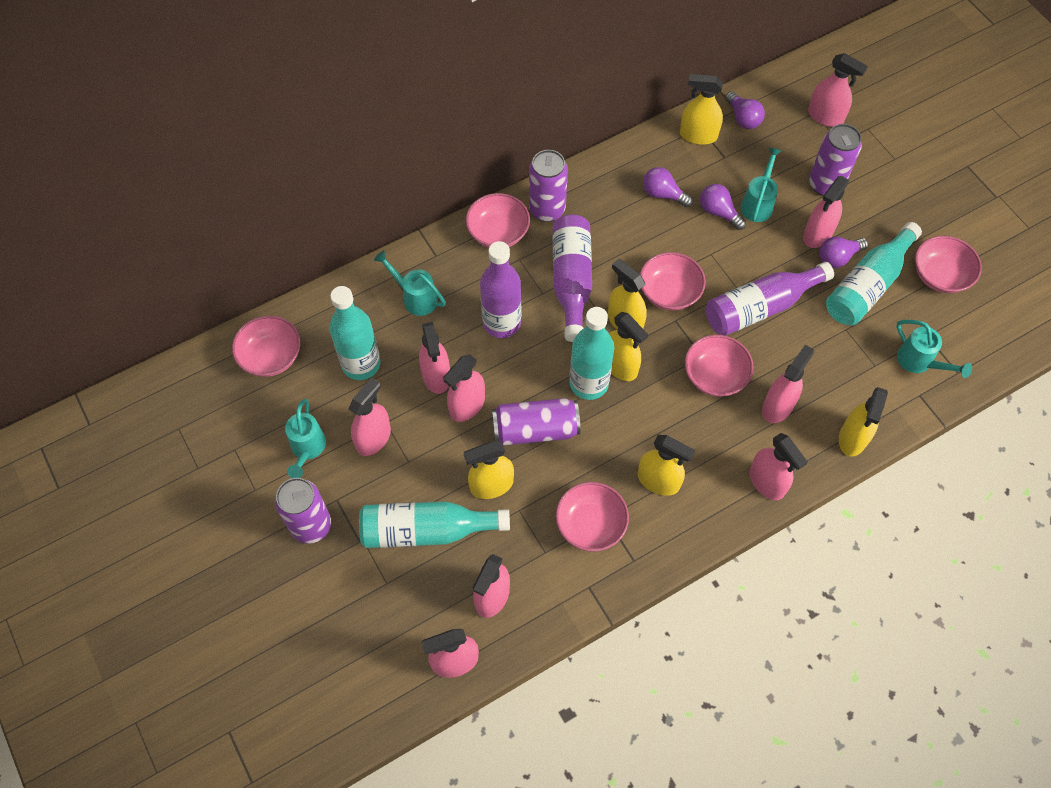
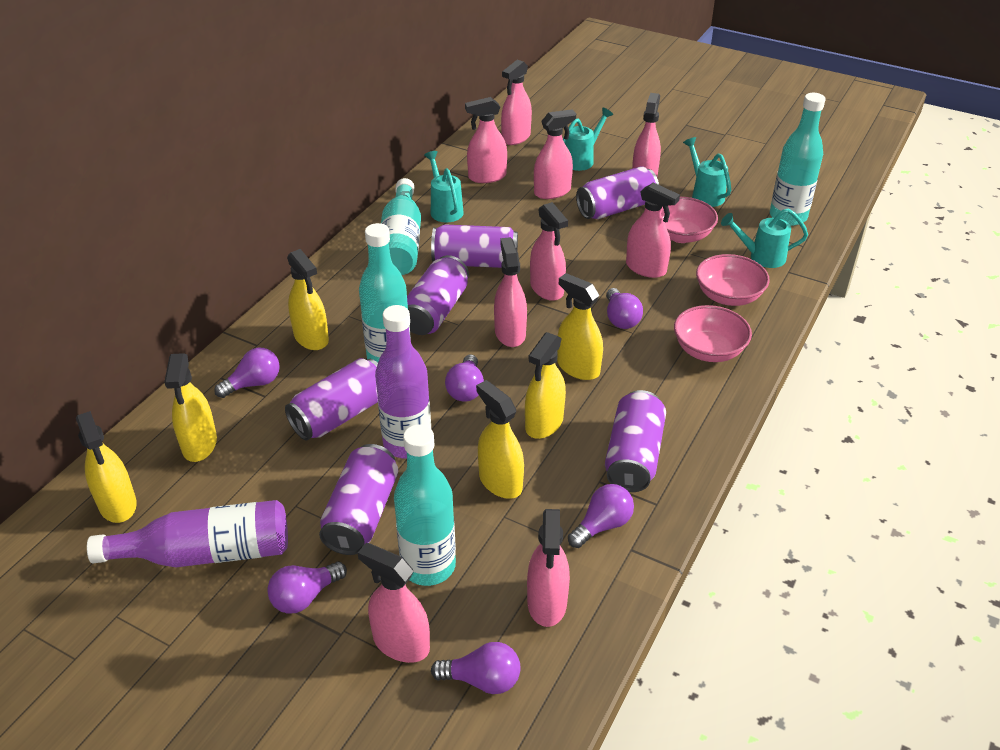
pink bowl: 6 -> 3
purple bottle: 3 -> 2
purple can: 4 -> 6
purple light bulb: 4 -> 6

